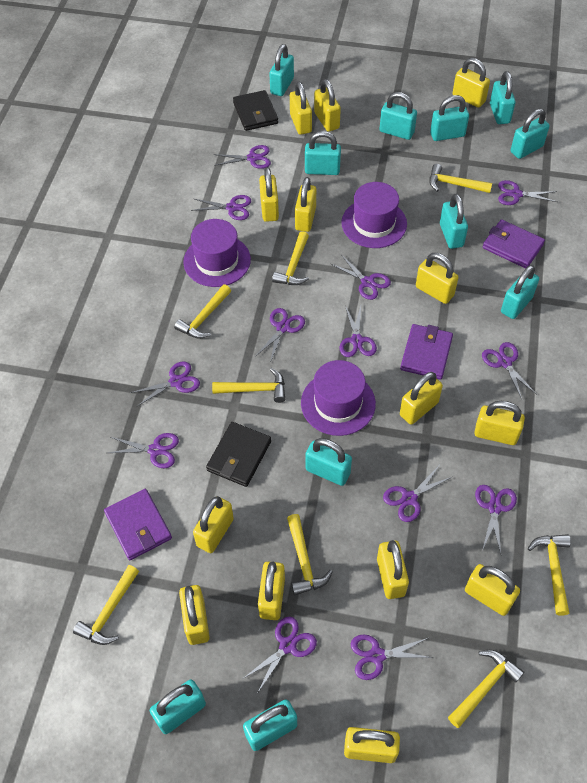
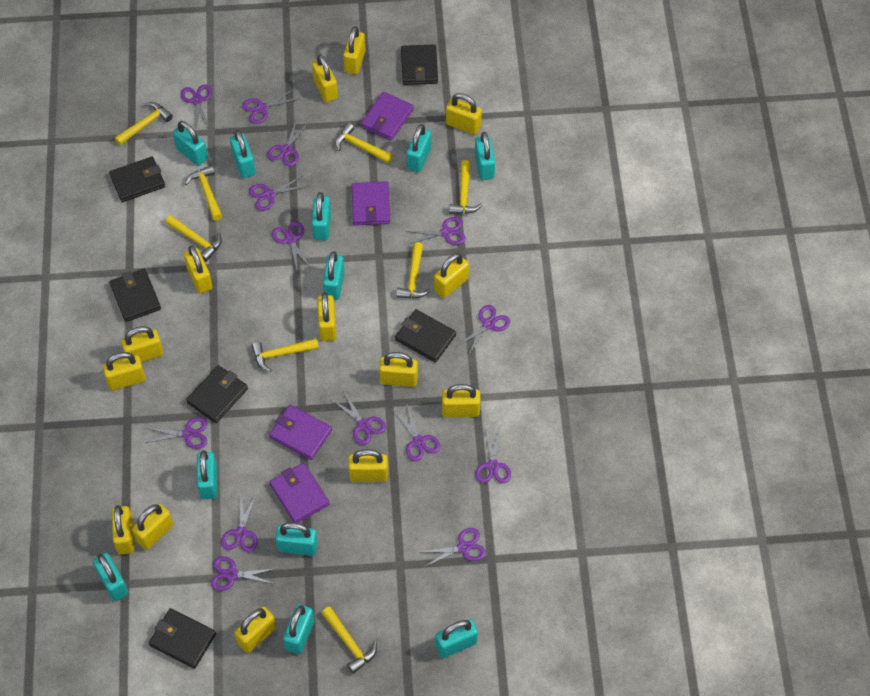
black wallet: 2 -> 6
purple hat: 3 -> 0
purple scissors: 13 -> 14
purple wallet: 3 -> 4

